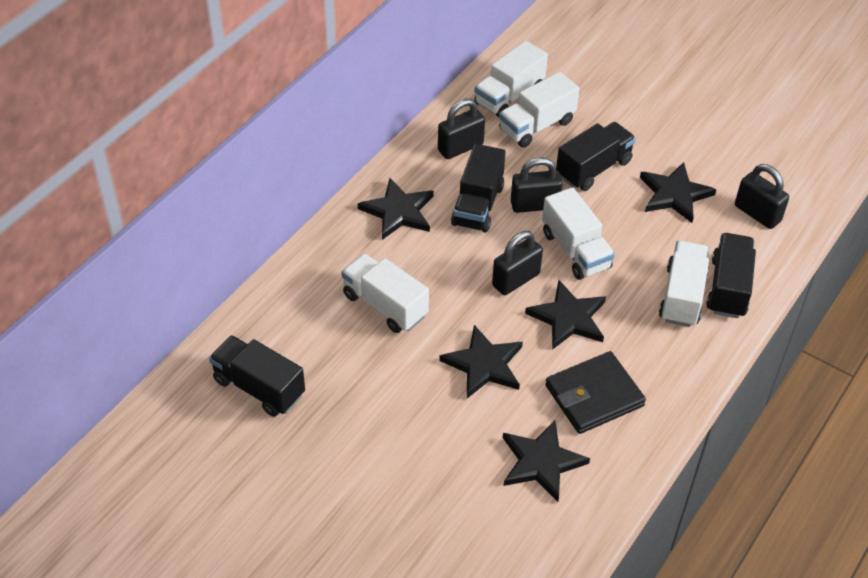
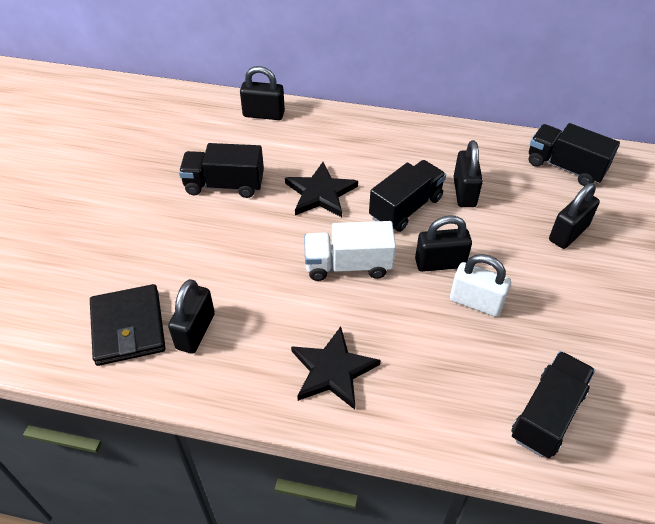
black padlock: 4 -> 5
black star: 5 -> 2
white padlock: 0 -> 1
white truck: 5 -> 1

